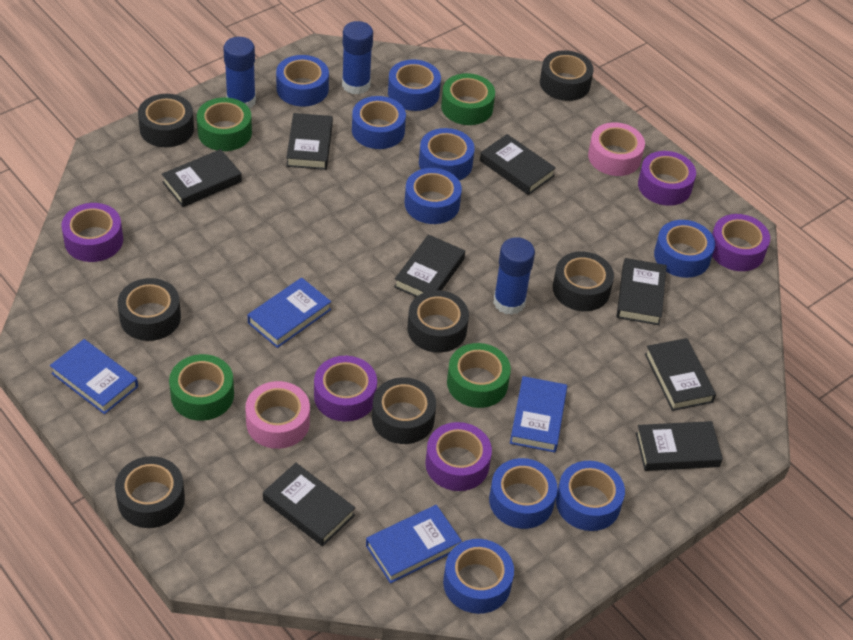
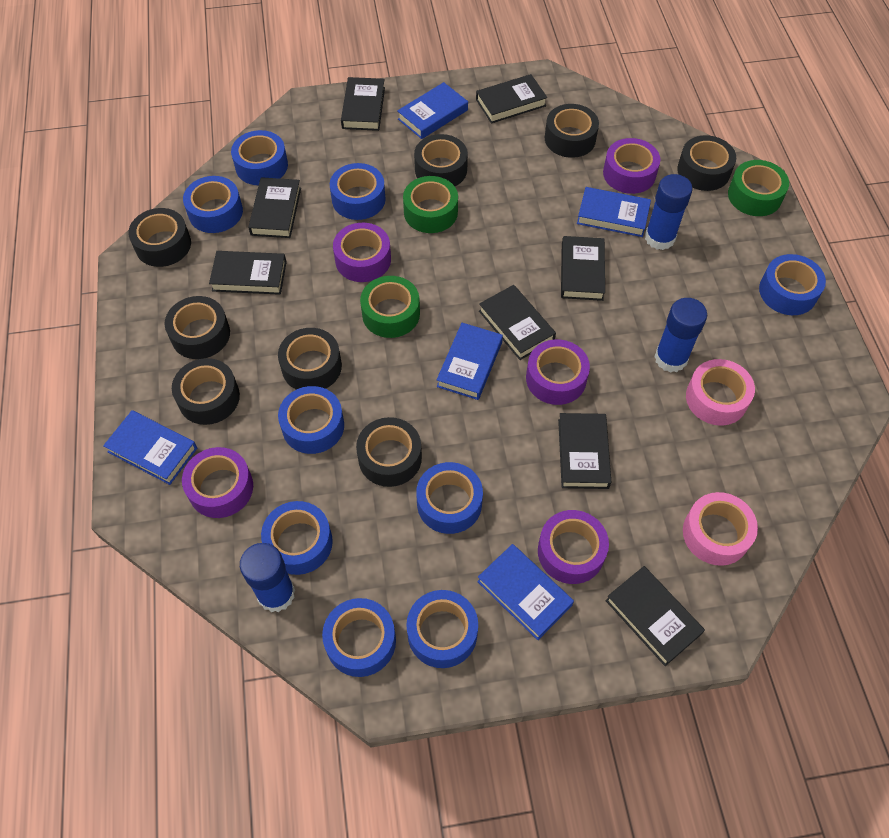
black tape: 7 -> 8
blue book: 4 -> 5
green tape: 4 -> 3

